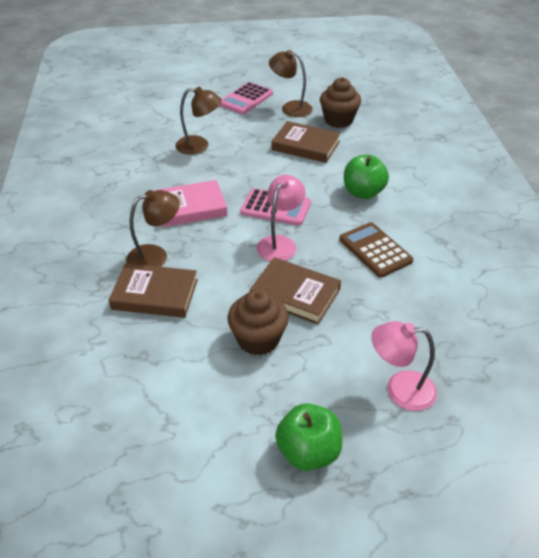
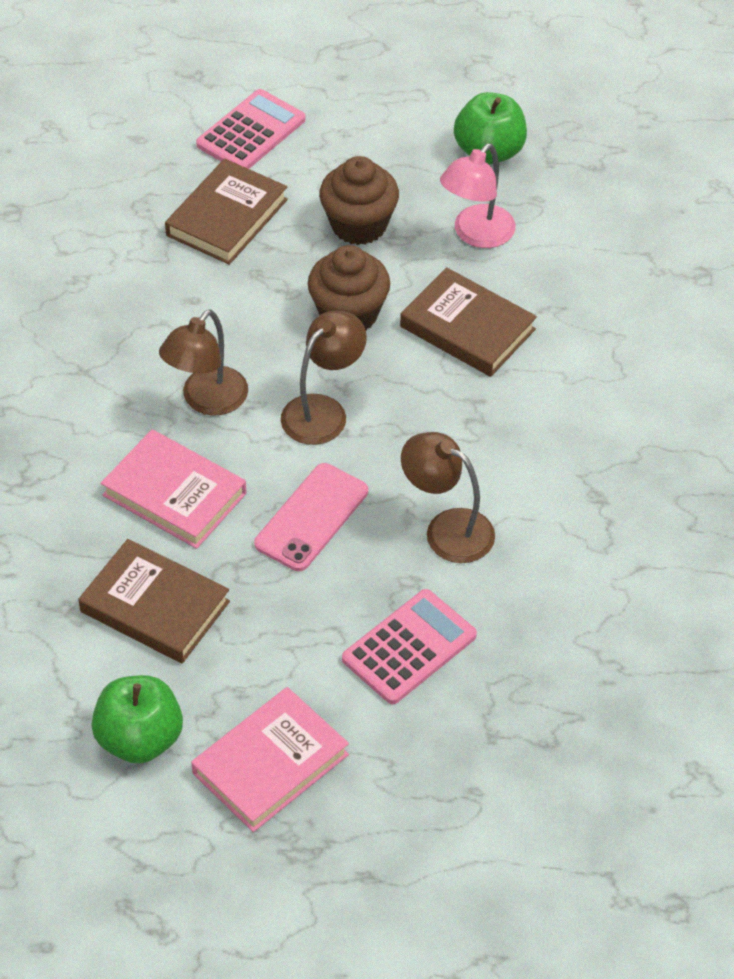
brown calculator: 1 -> 0
pink book: 1 -> 2
pink lamp: 2 -> 1
pink phone: 0 -> 1

